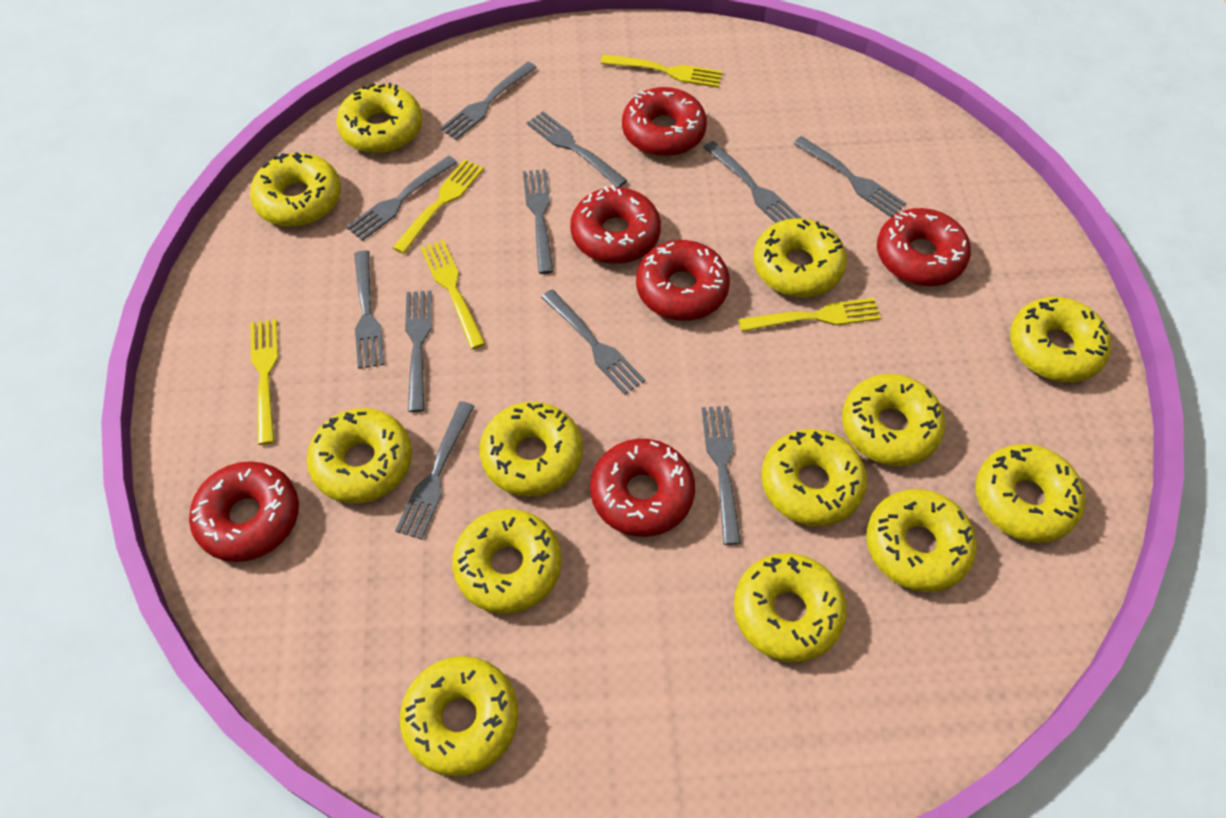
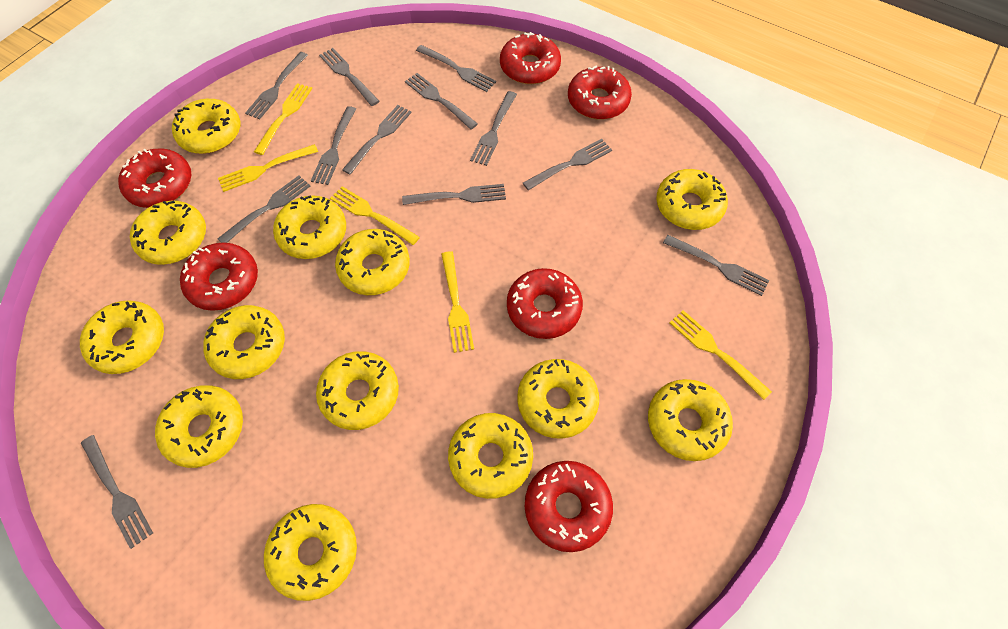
grey fork: 11 -> 12

